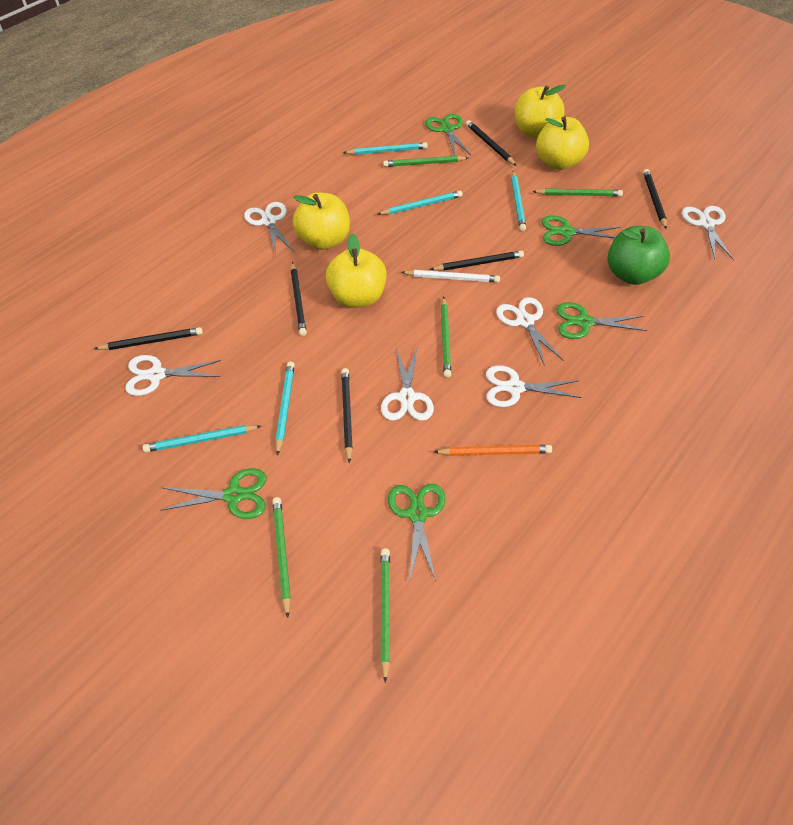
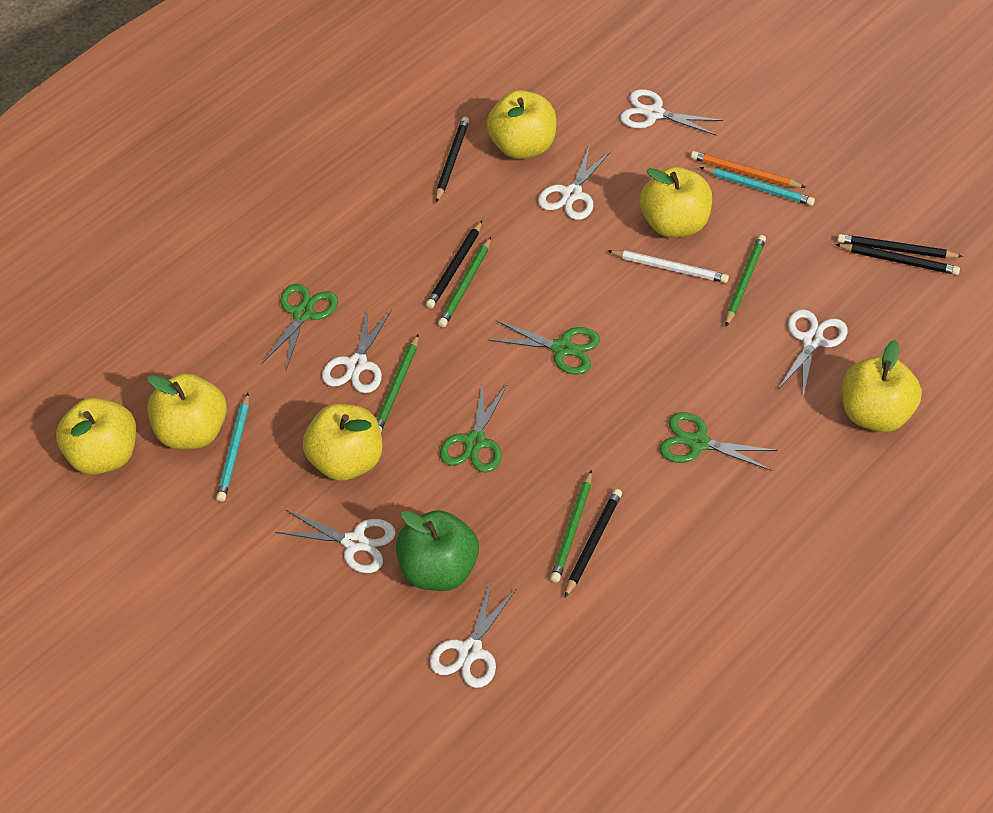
black pencil: 6 -> 5
green pencil: 5 -> 4
green scissors: 5 -> 4
turquoise pencil: 5 -> 2
yellow apple: 4 -> 6

